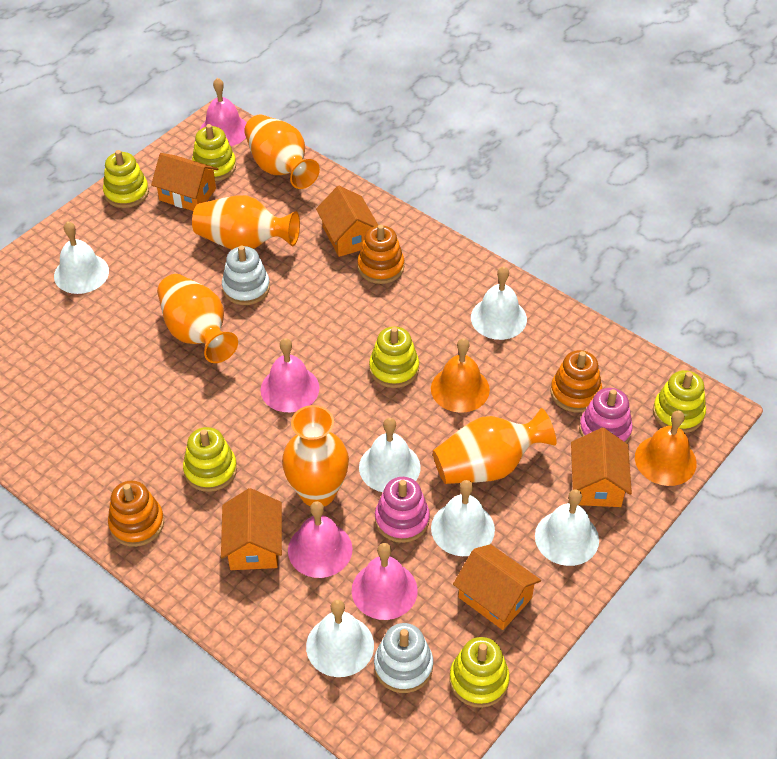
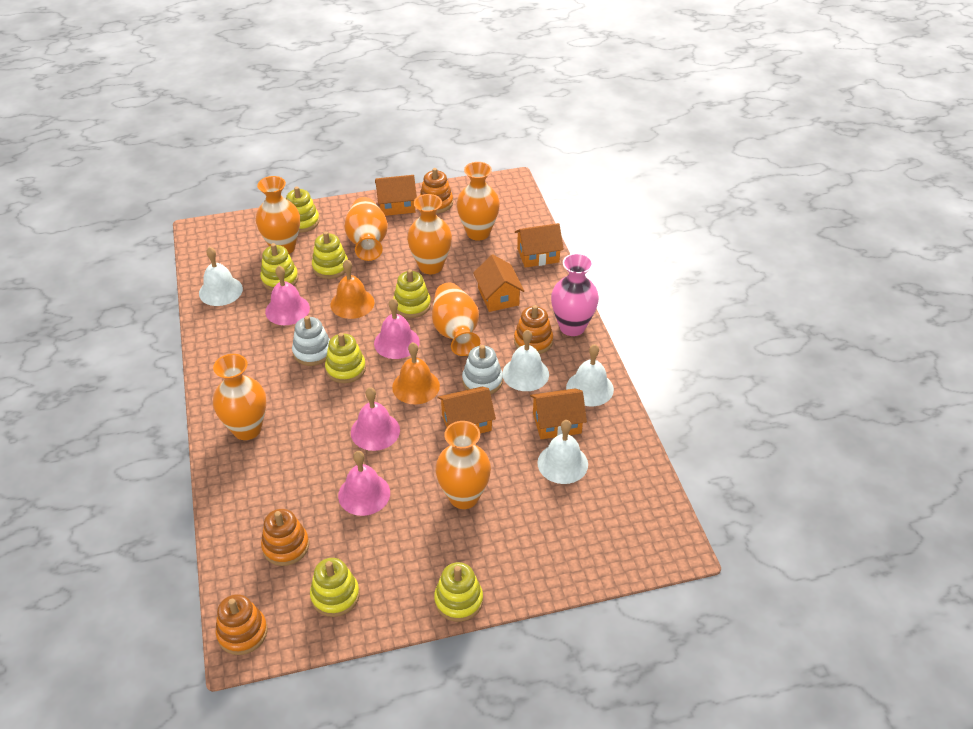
orange stacking toy: 3 -> 4
orange vase: 5 -> 7
pink stacking toy: 2 -> 0
pink vase: 0 -> 1
white bell: 6 -> 4
yellow stacking toy: 6 -> 7

